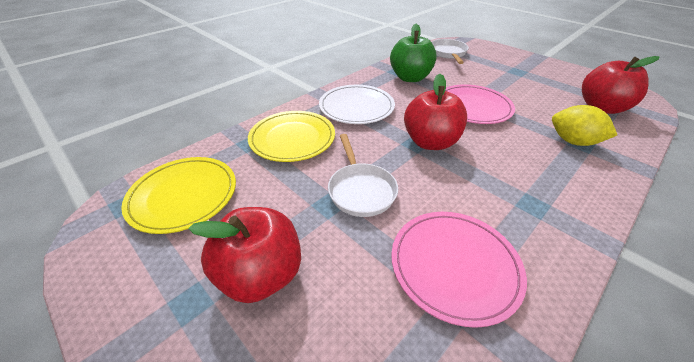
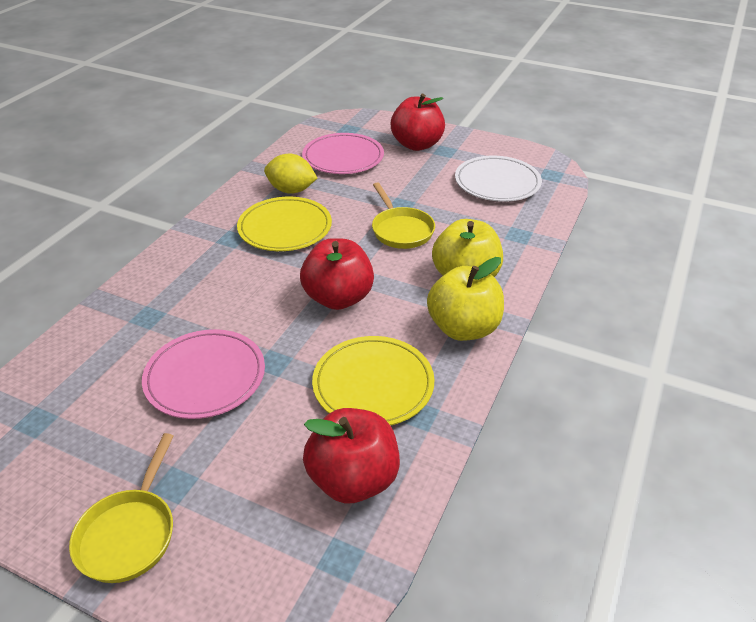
green apple: 1 -> 0
white pan: 2 -> 0
yellow apple: 0 -> 2
yellow pan: 0 -> 2

